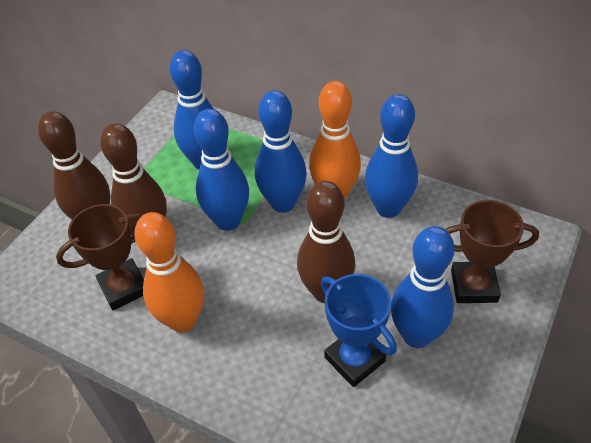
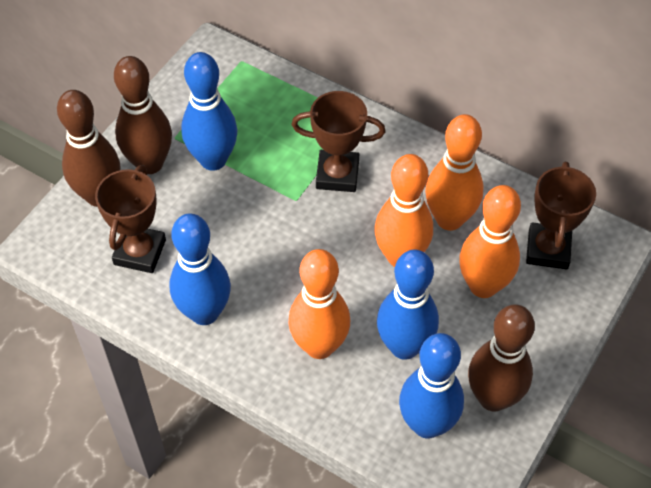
blue bowling pin: 5 -> 4
blue trophy: 1 -> 0
brown trophy: 2 -> 3
orange bowling pin: 2 -> 4

